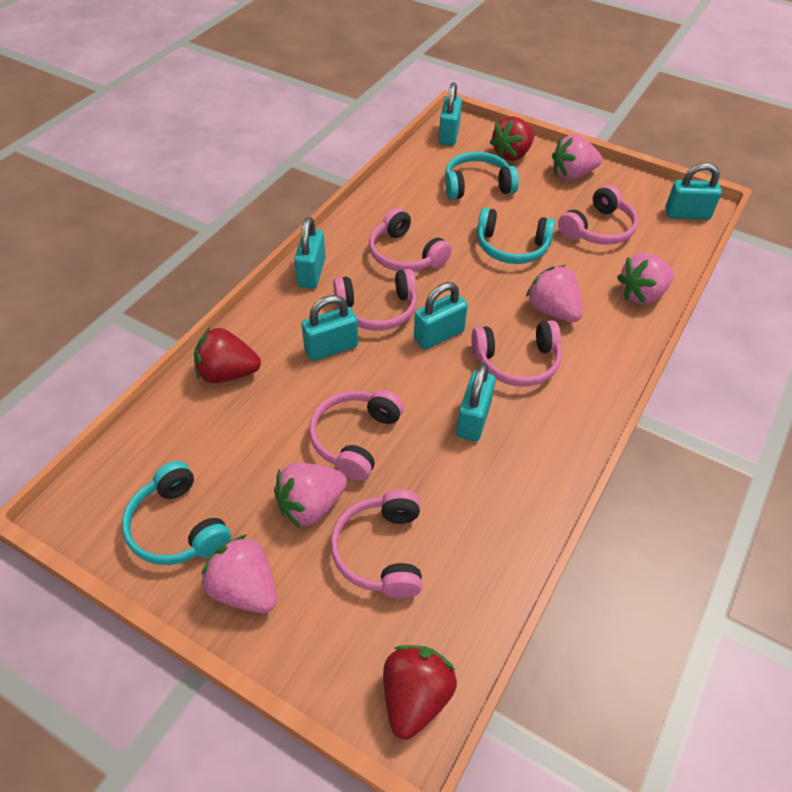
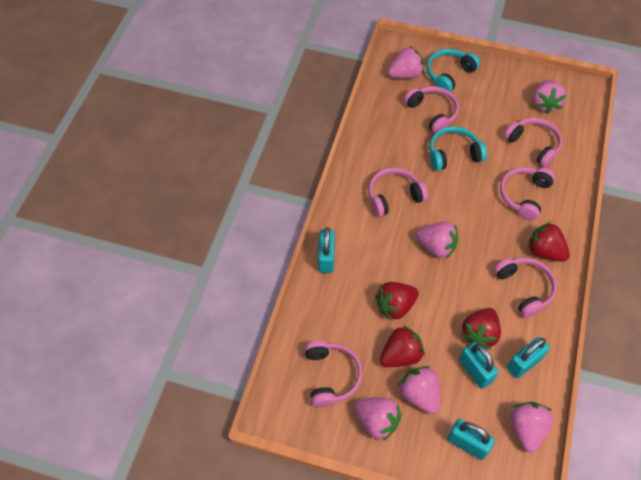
pink strawberry: 5 -> 6
red strawberry: 3 -> 4
turquoise headphones: 3 -> 2
turquoise padlock: 6 -> 4

